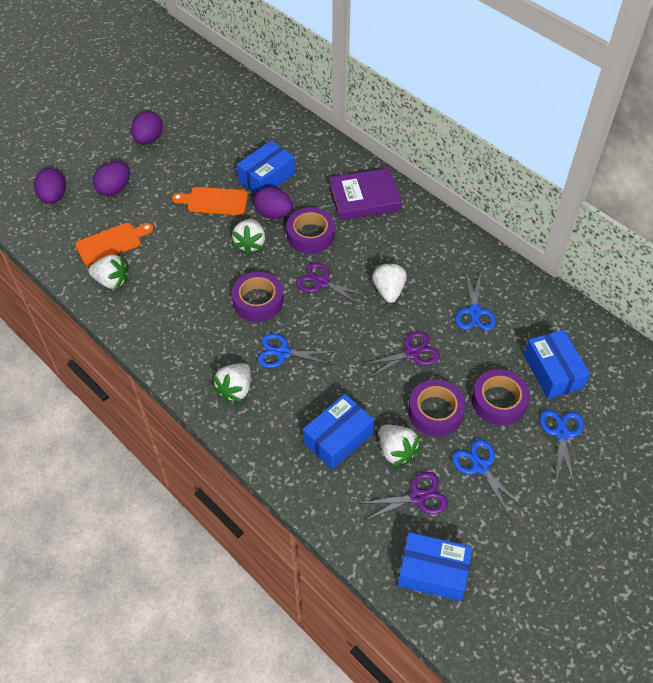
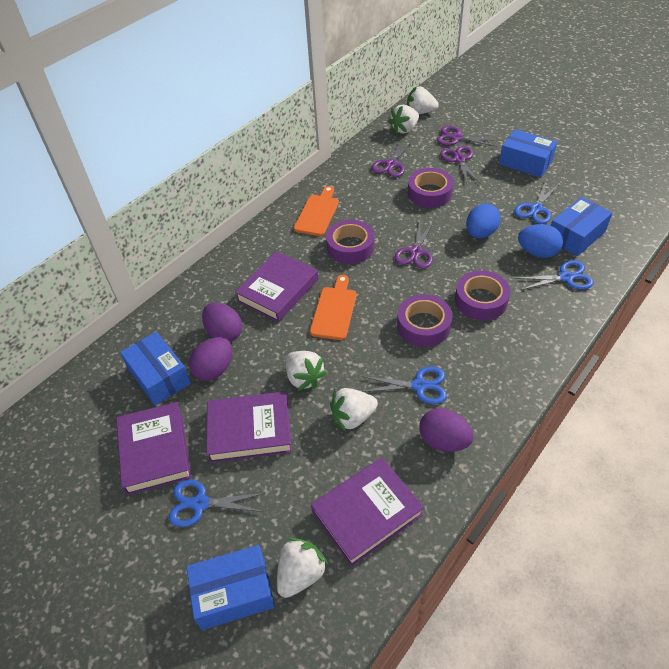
blue egg: 0 -> 2
purple book: 1 -> 4
purple egg: 4 -> 3
purple scissors: 3 -> 4

